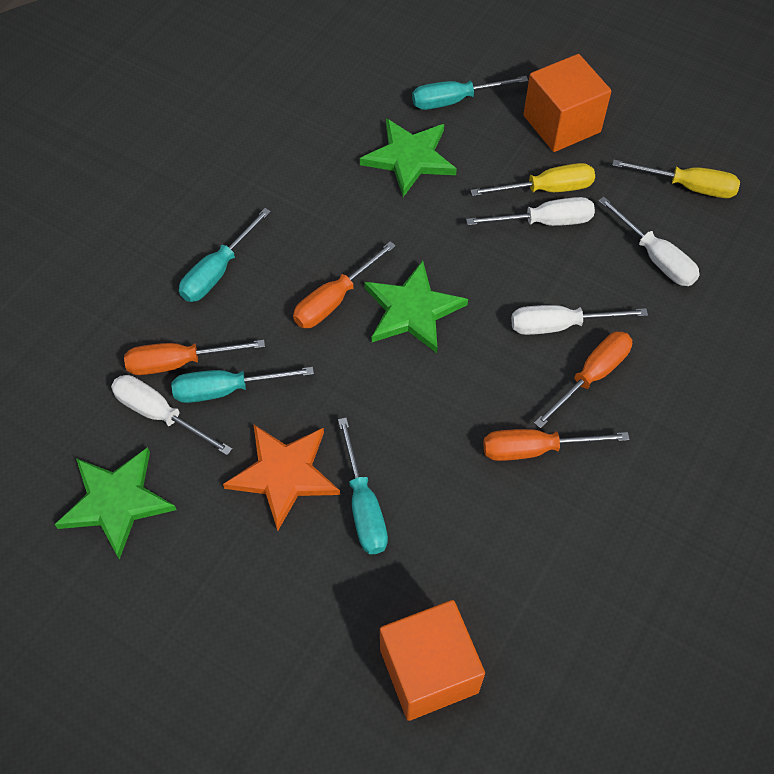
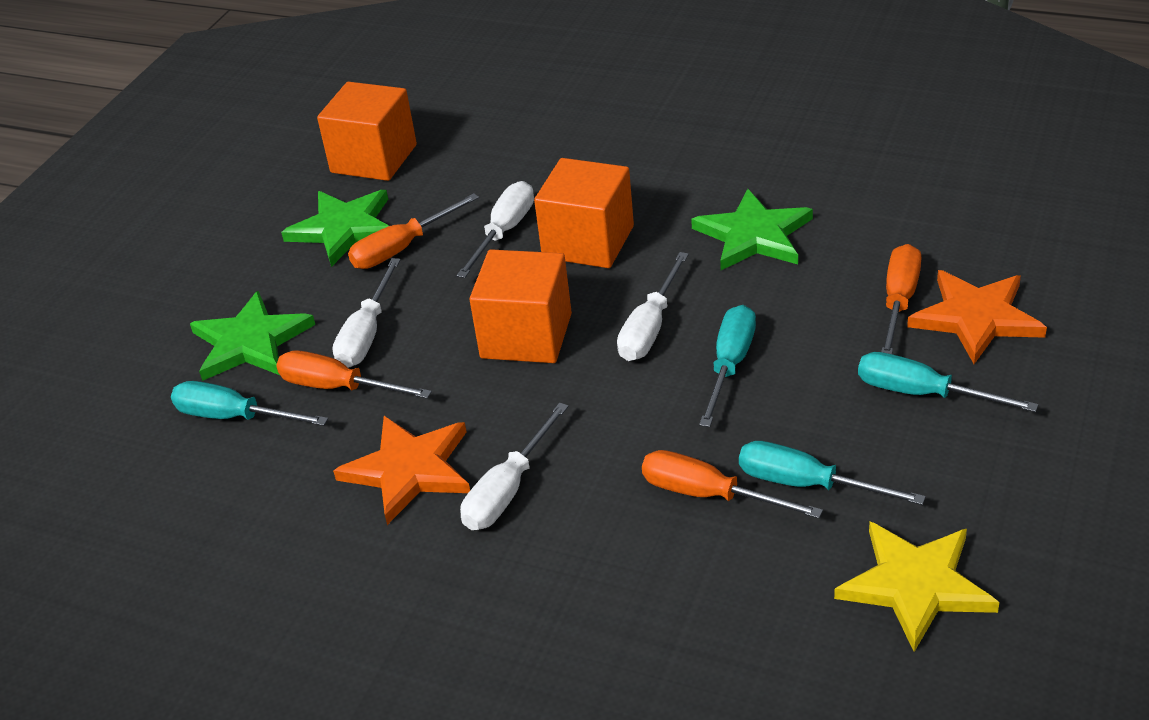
orange cube: 2 -> 3
orange star: 1 -> 2
yellow screwdriver: 2 -> 0
yellow star: 0 -> 1

